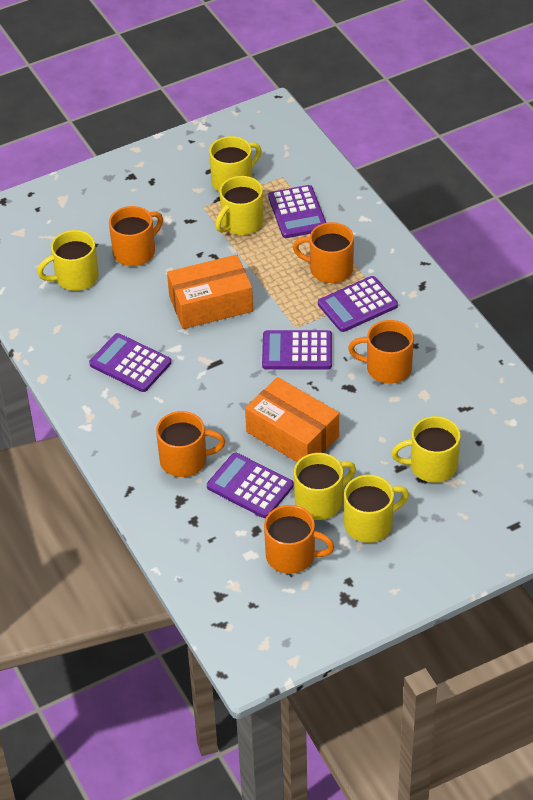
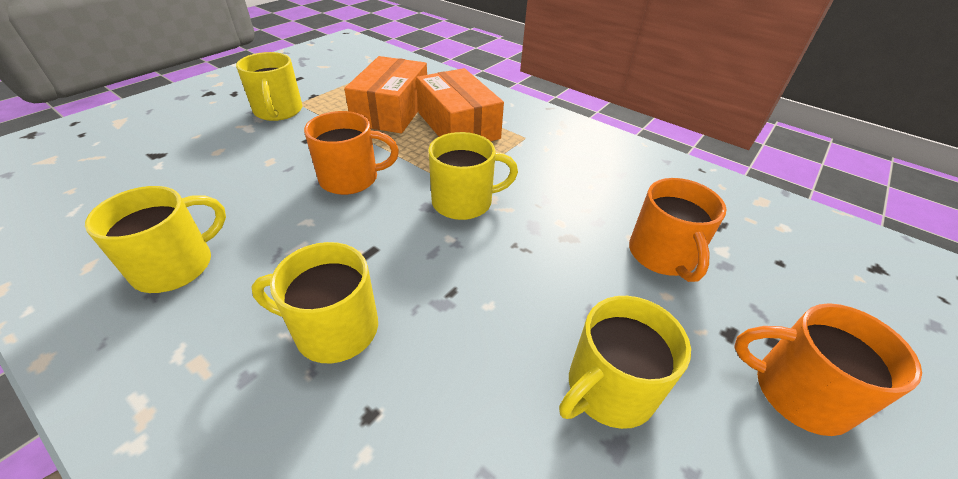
orange mug: 5 -> 3
purple calculator: 5 -> 0
yellow mug: 6 -> 5

